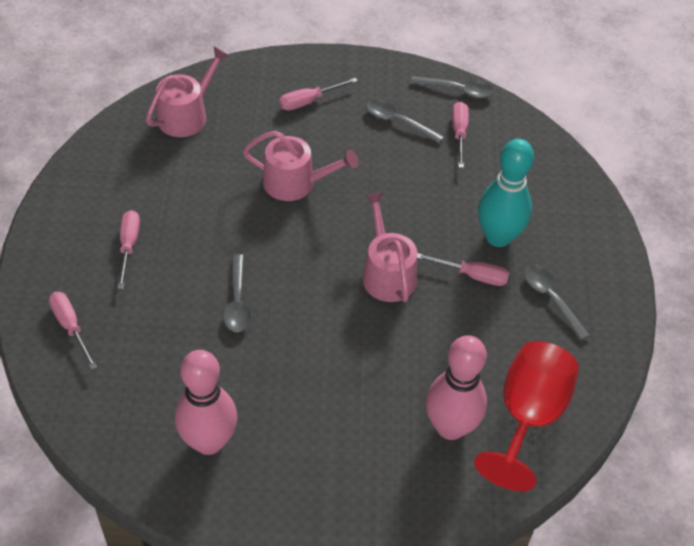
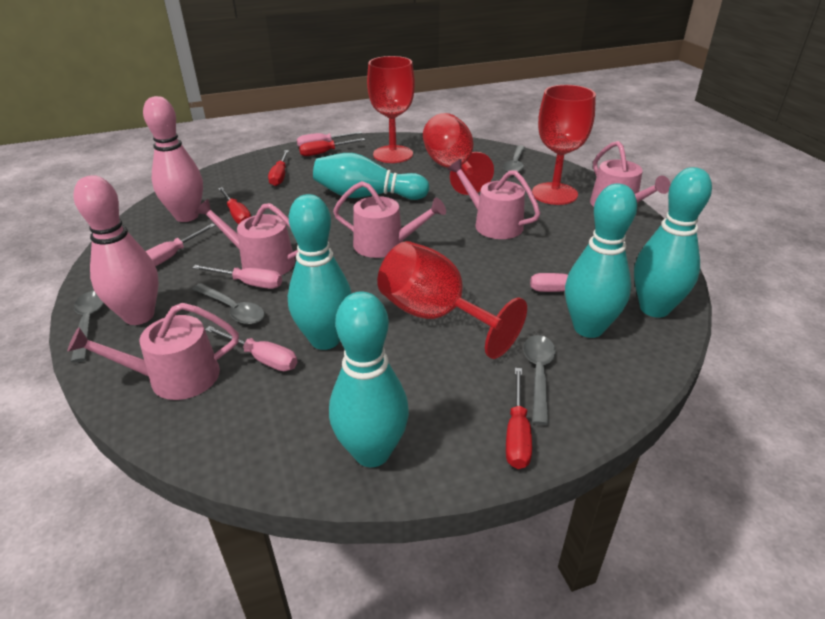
pink watering can: 3 -> 5
red goblet: 1 -> 4
red screwdriver: 0 -> 4
turquoise bowling pin: 1 -> 5

